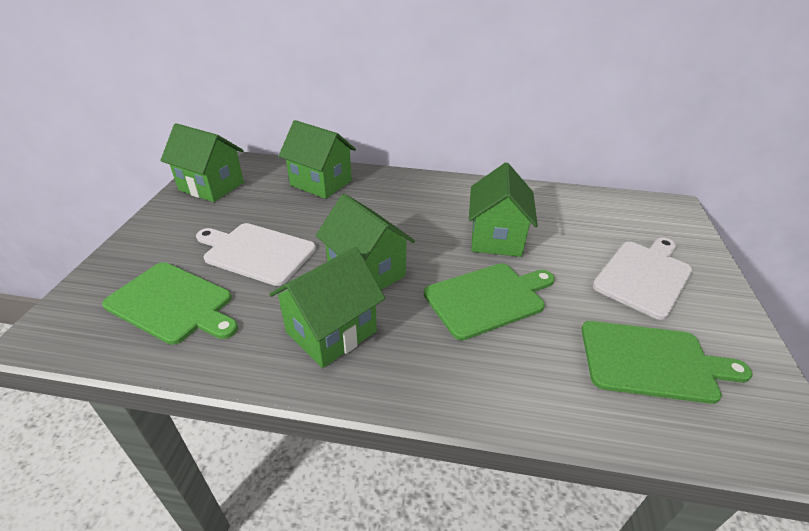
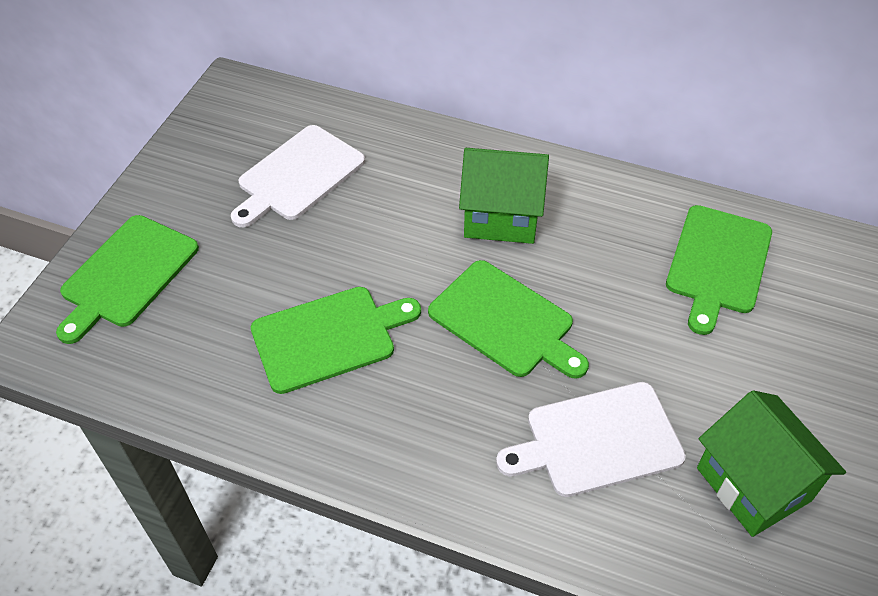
green cutting board: 3 -> 4
green house: 5 -> 2

